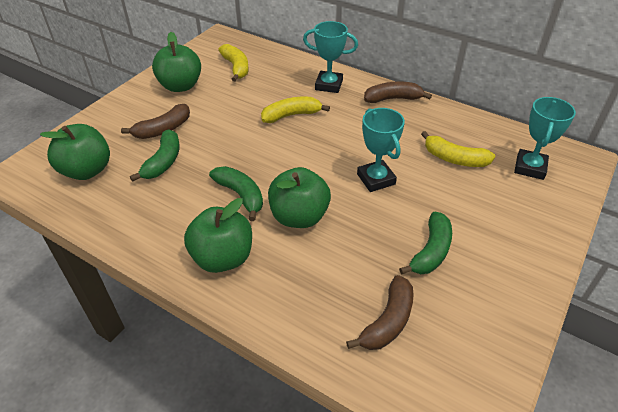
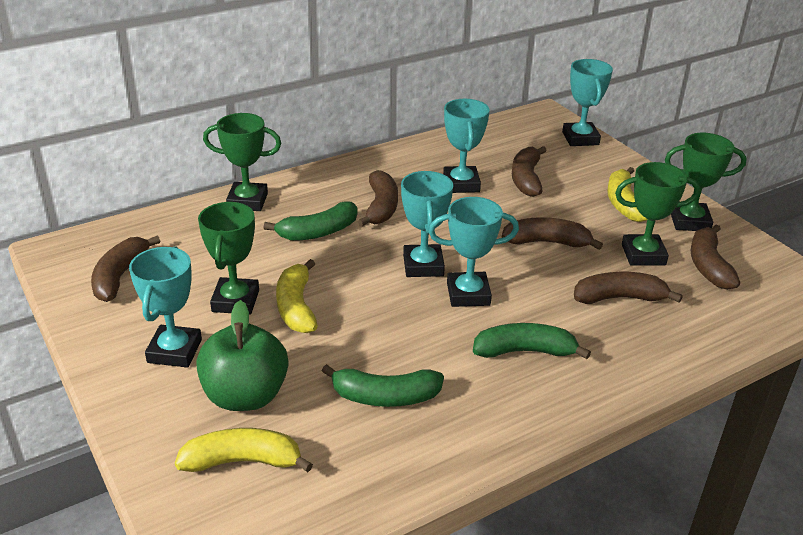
brown banana: 3 -> 6
green apple: 4 -> 1
green trophy: 0 -> 4
turquoise trophy: 3 -> 5

